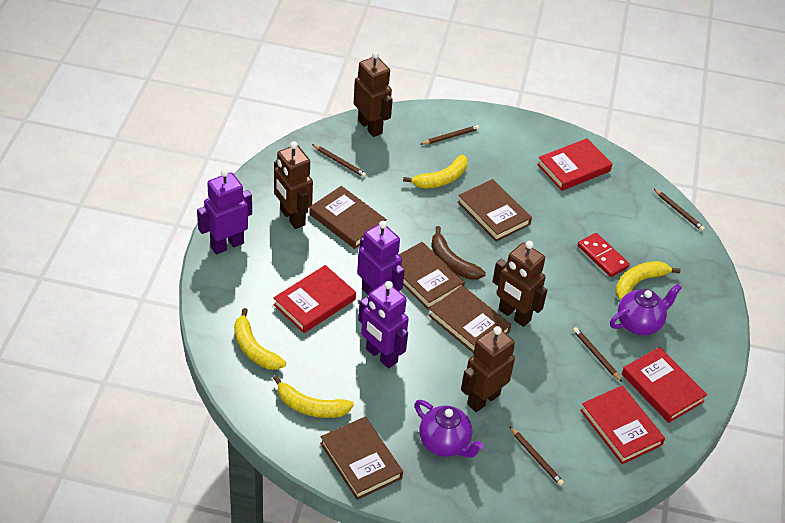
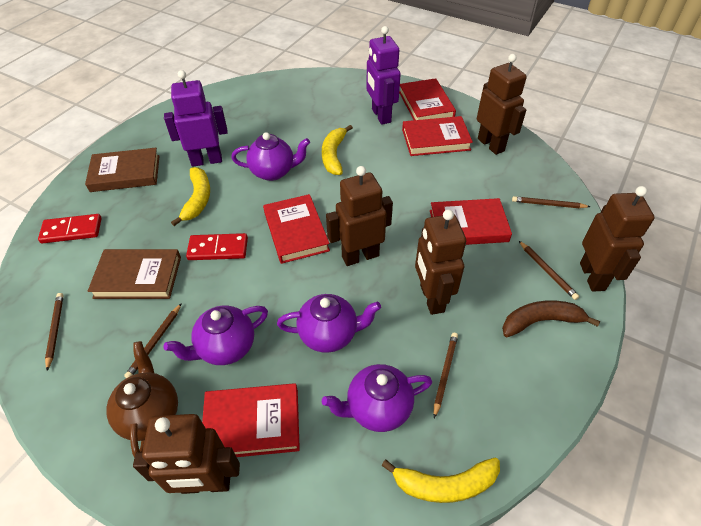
brown book: 5 -> 2
brown robot: 4 -> 5
brown teapot: 0 -> 1
purple robot: 3 -> 2
purple teapot: 2 -> 4
red book: 4 -> 5
red domino: 1 -> 2
yellow banana: 4 -> 3

